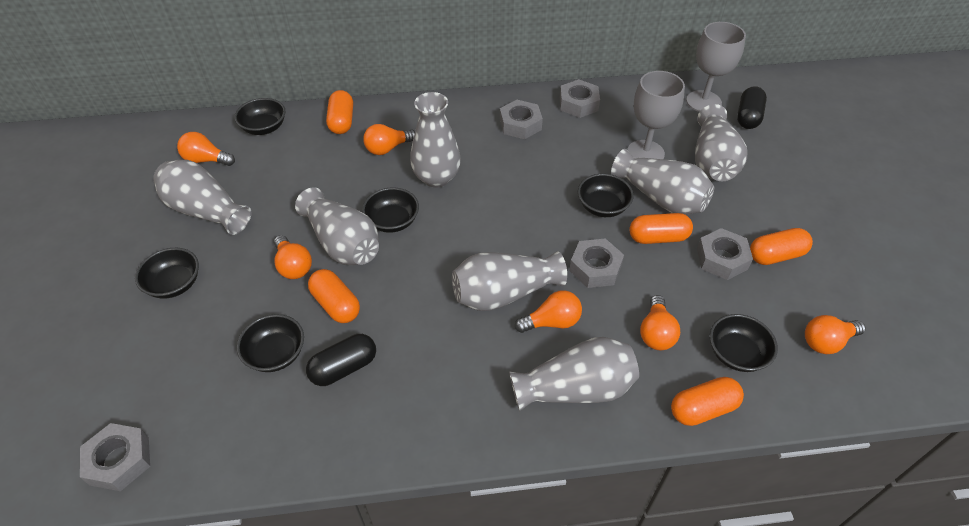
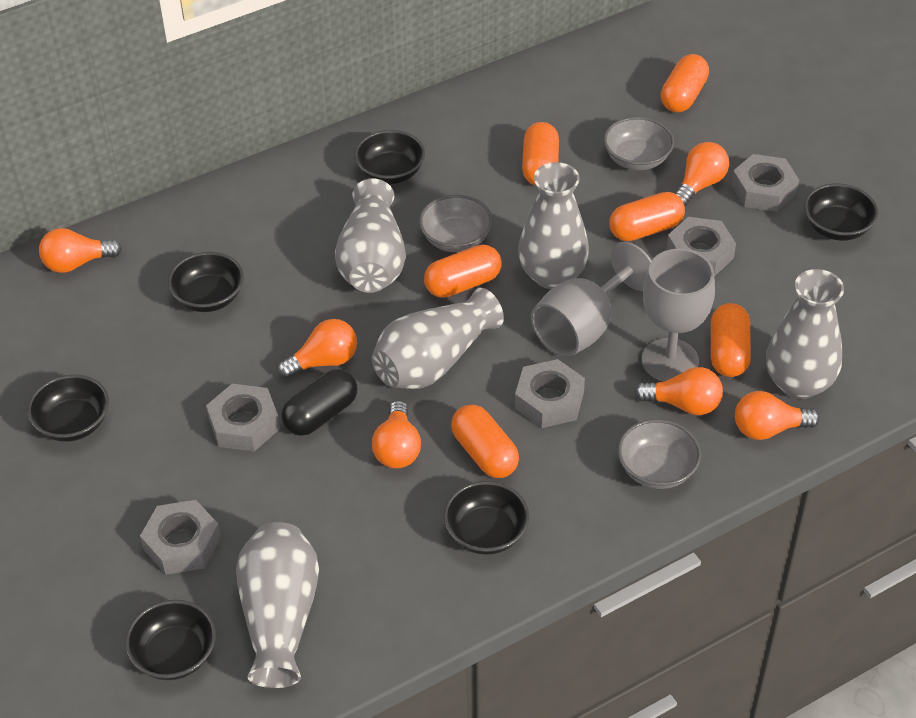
black capsule: 2 -> 1
grey bowl: 0 -> 3
grey vase: 7 -> 5
orange capsule: 5 -> 6

